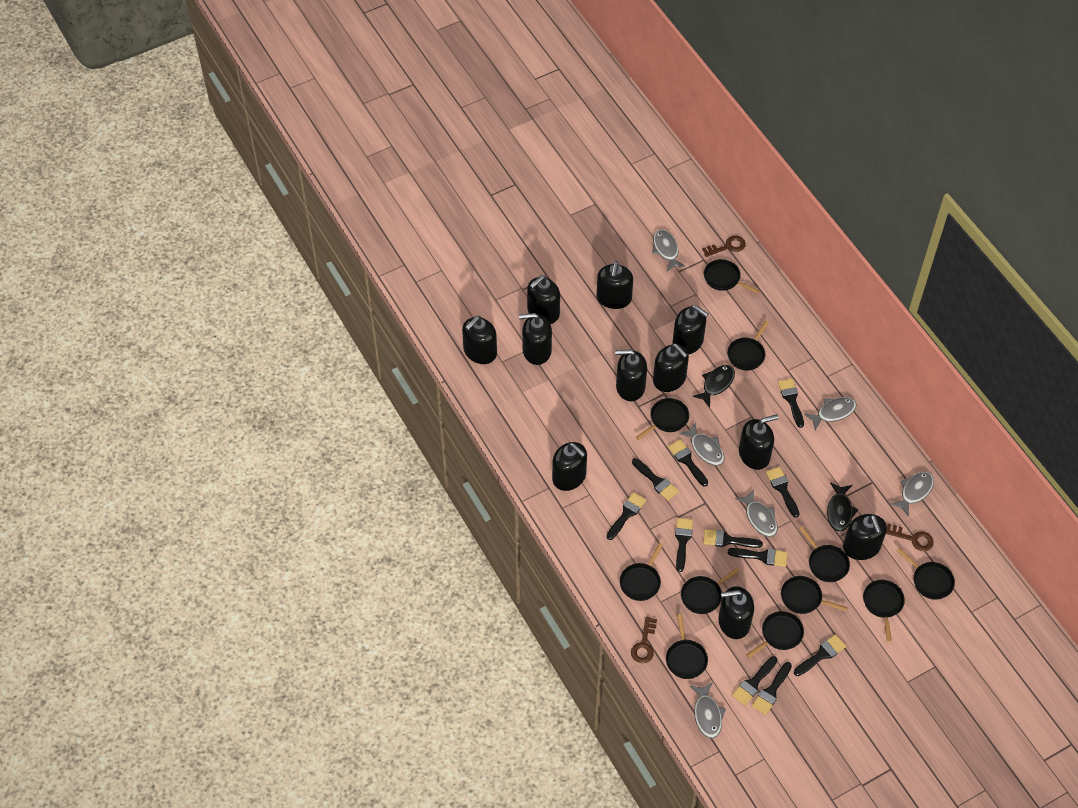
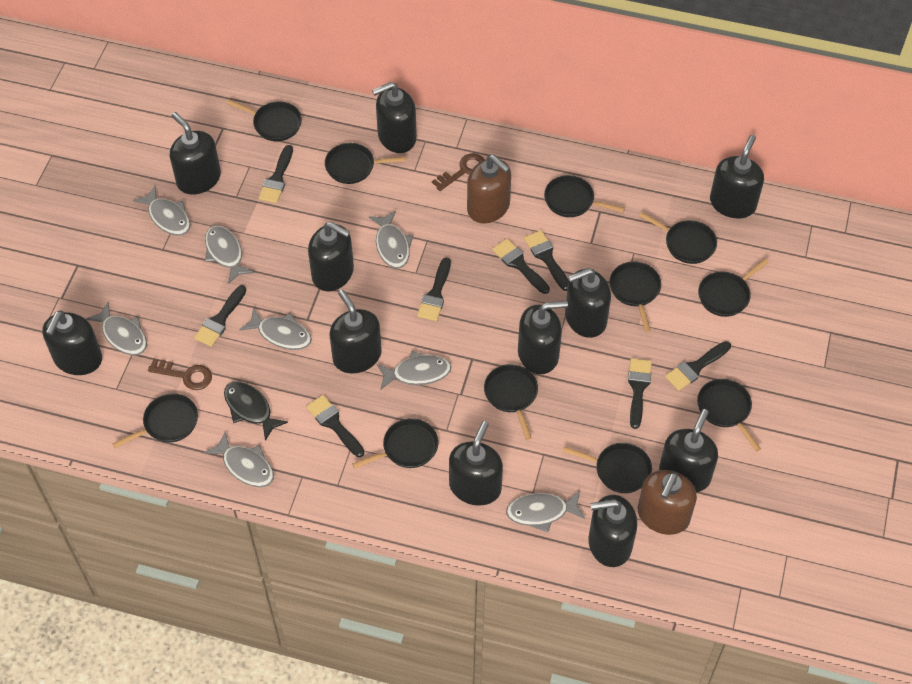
black brush: 11 -> 8
black fish: 2 -> 1
brown key: 3 -> 2
brown soap dispenser: 0 -> 2
grey fish: 6 -> 8

